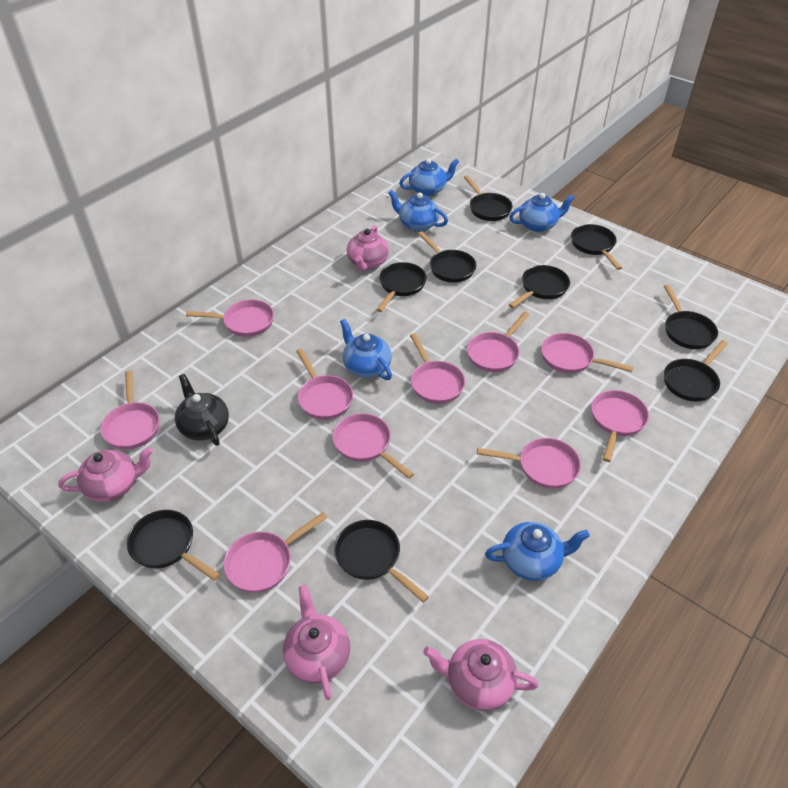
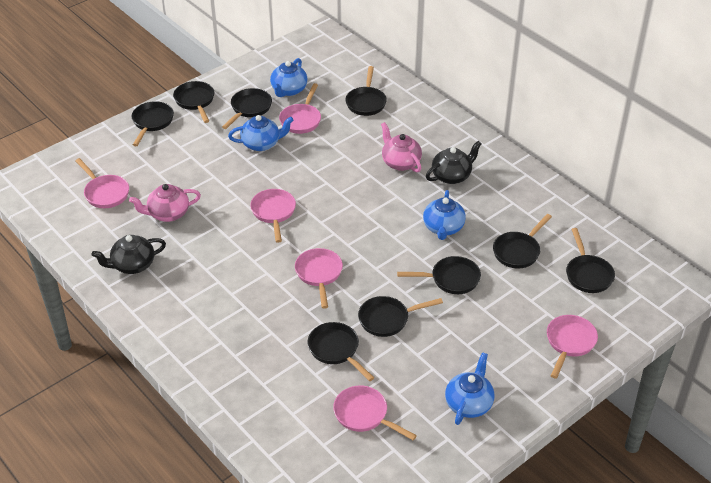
black teapot: 1 -> 2
blue teapot: 5 -> 4
pink pan: 10 -> 6
pink teapot: 4 -> 2

